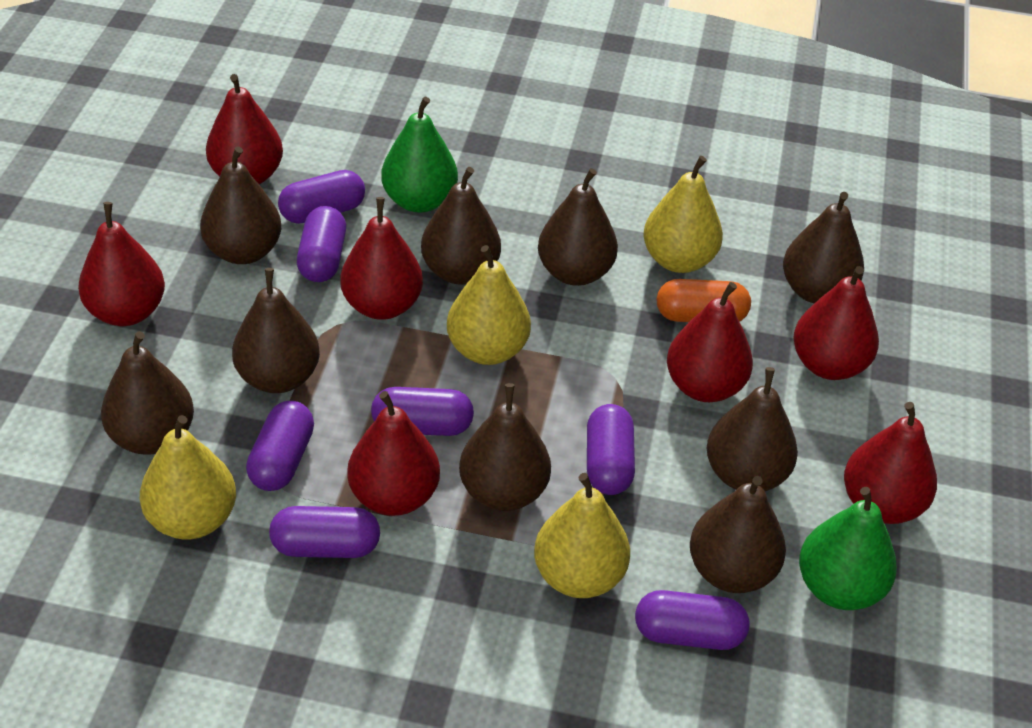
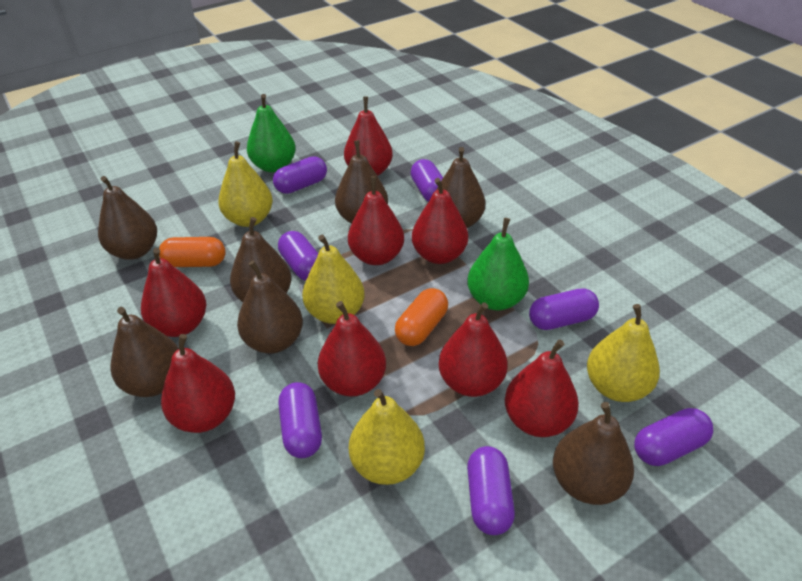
brown pear: 9 -> 7
orange capsule: 1 -> 2
red pear: 7 -> 8

